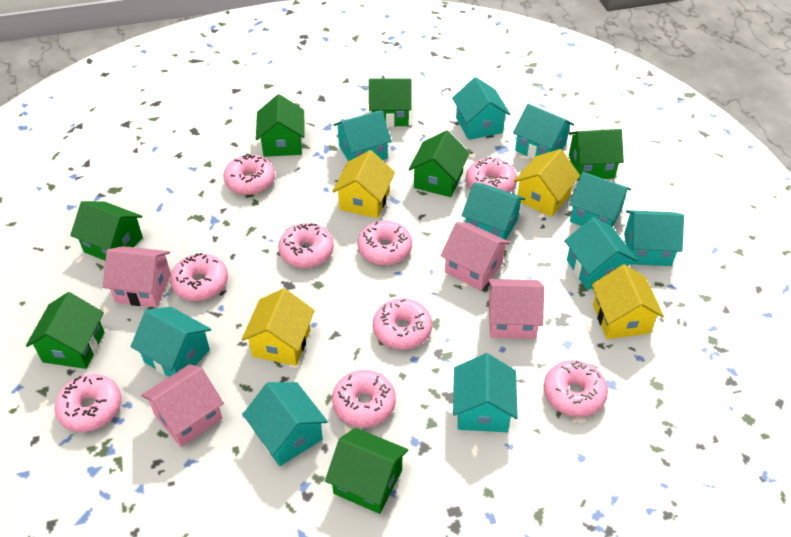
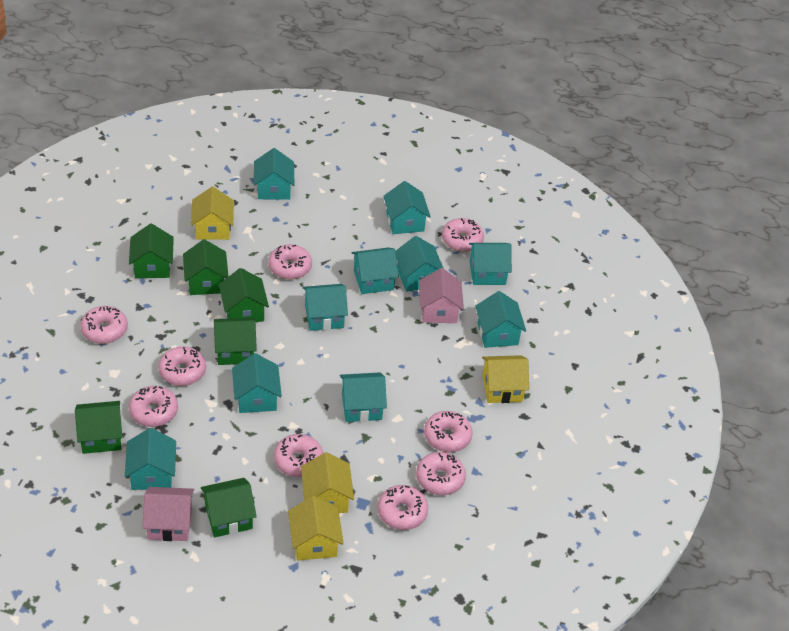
green house: 7 -> 6
pink house: 4 -> 2

